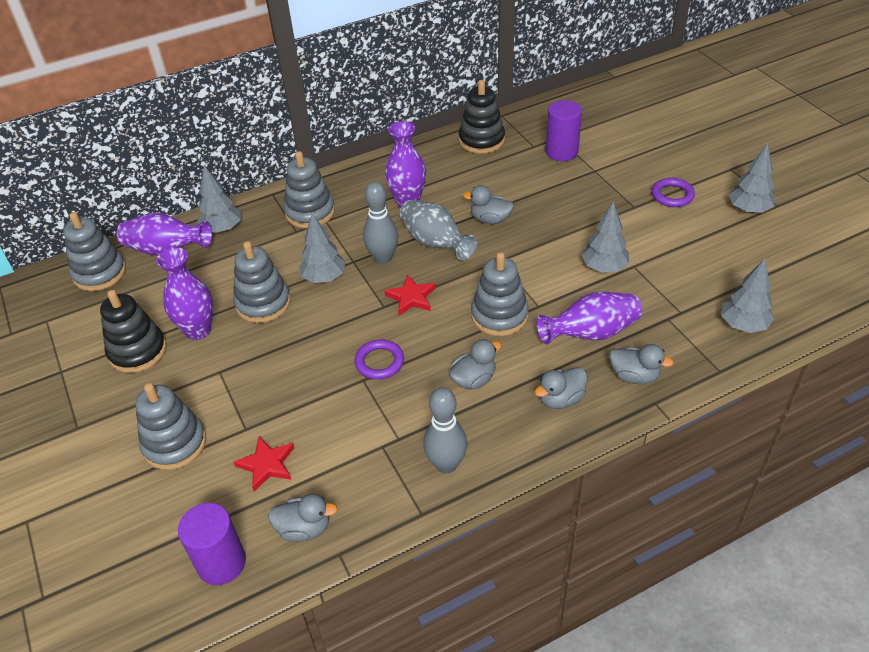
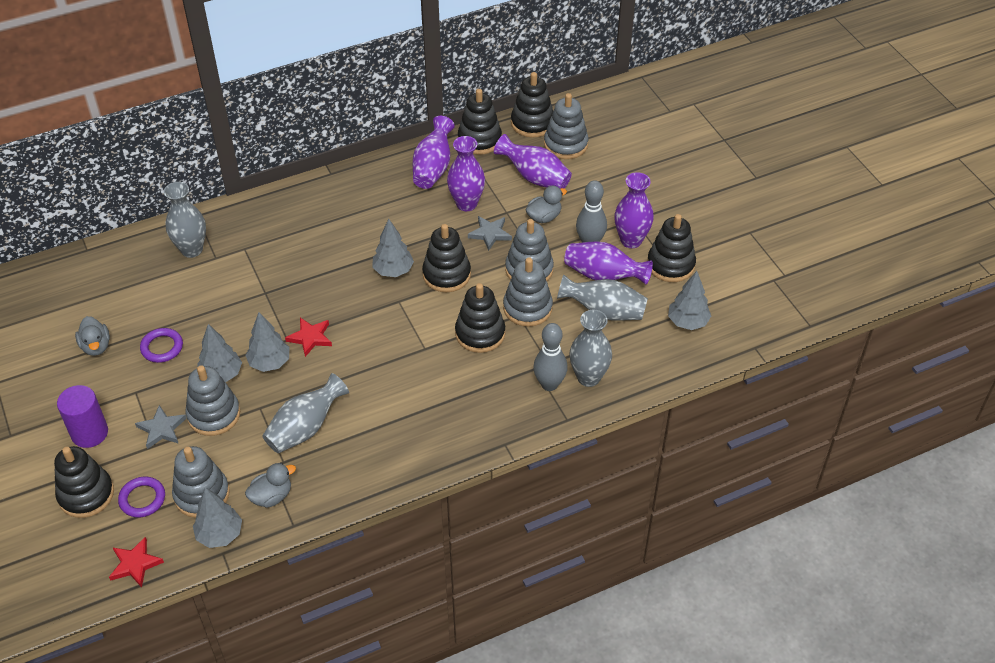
black stacking toy: 2 -> 6
grey duck: 5 -> 3
grey star: 0 -> 2
grey vase: 1 -> 4
purple cylinder: 2 -> 1
purple vase: 4 -> 5

